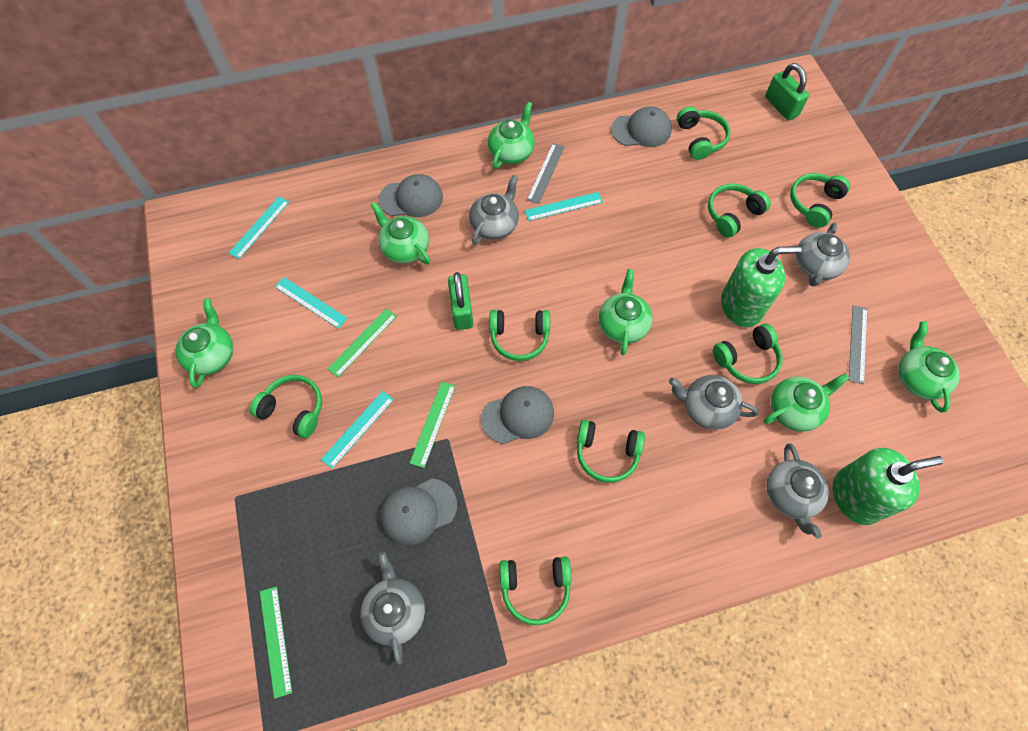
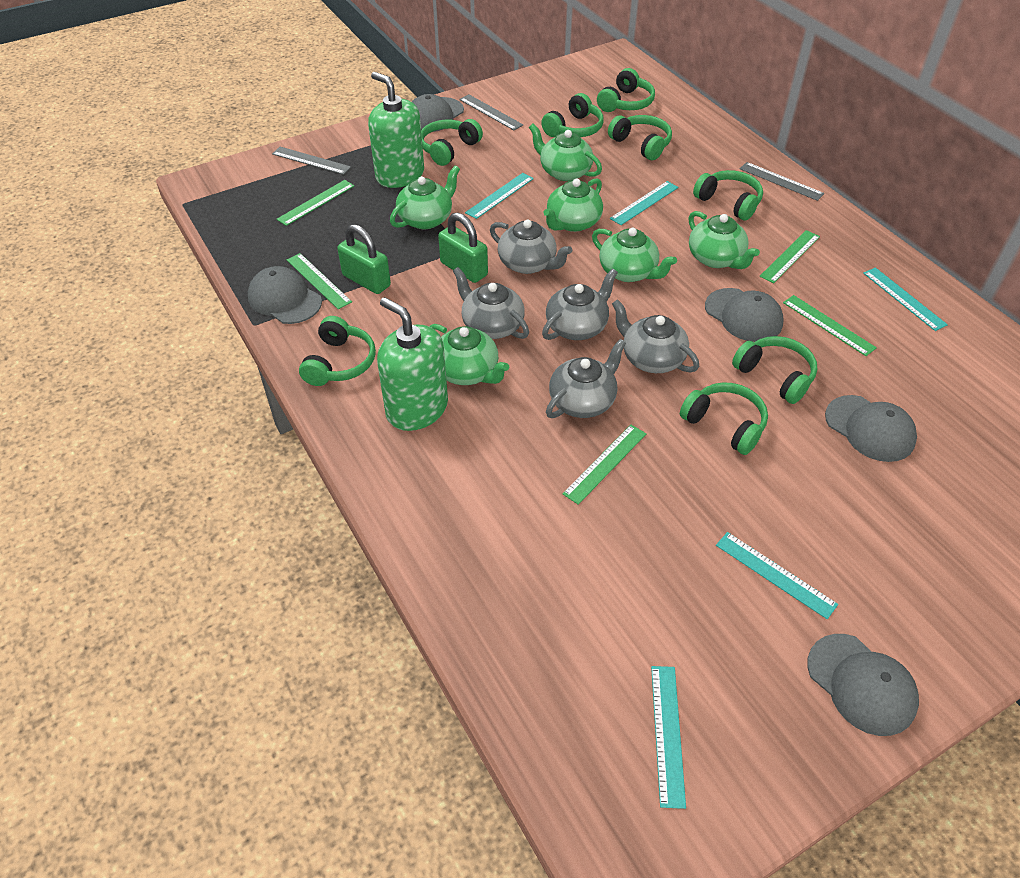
green ruler: 3 -> 5
grey cap: 4 -> 5
grey ruler: 2 -> 3
turquoise ruler: 4 -> 5

